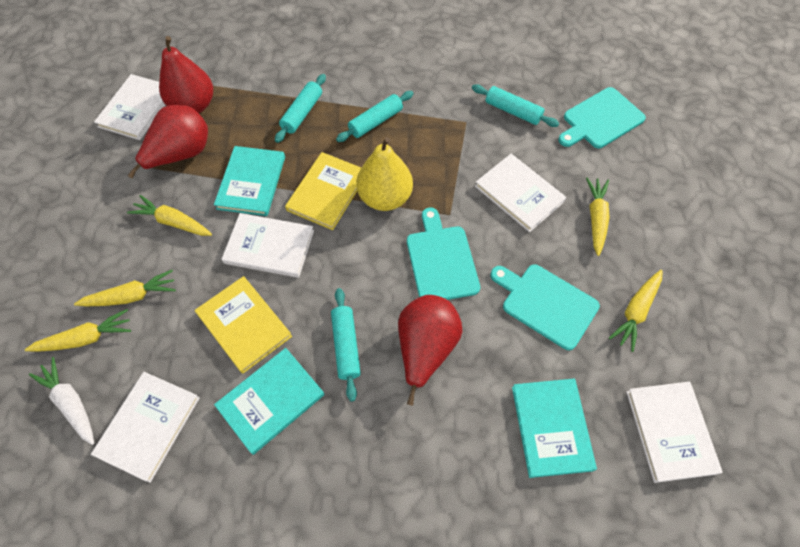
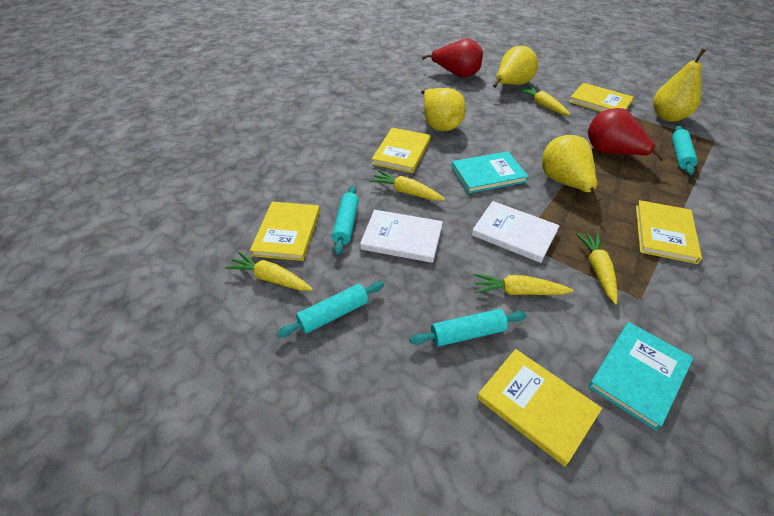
red pear: 3 -> 2
turquoise book: 3 -> 2
turquoise cutting board: 3 -> 0
white book: 5 -> 2
white carrot: 1 -> 0
yellow book: 2 -> 5
yellow pear: 1 -> 4

